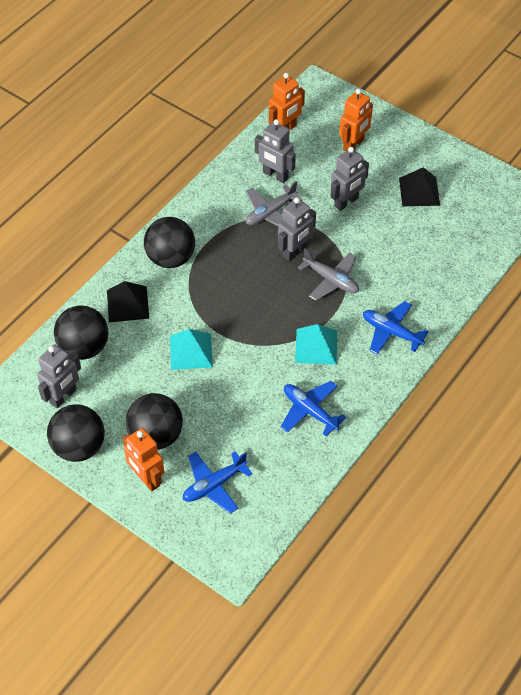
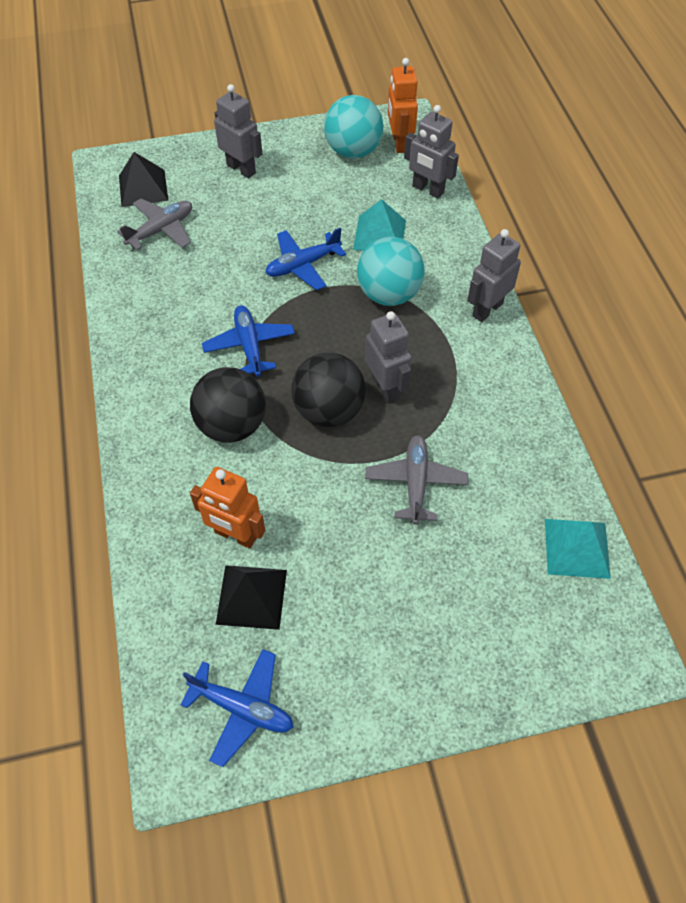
black ball: 4 -> 2
orange robot: 3 -> 2
turquoise ball: 0 -> 2

